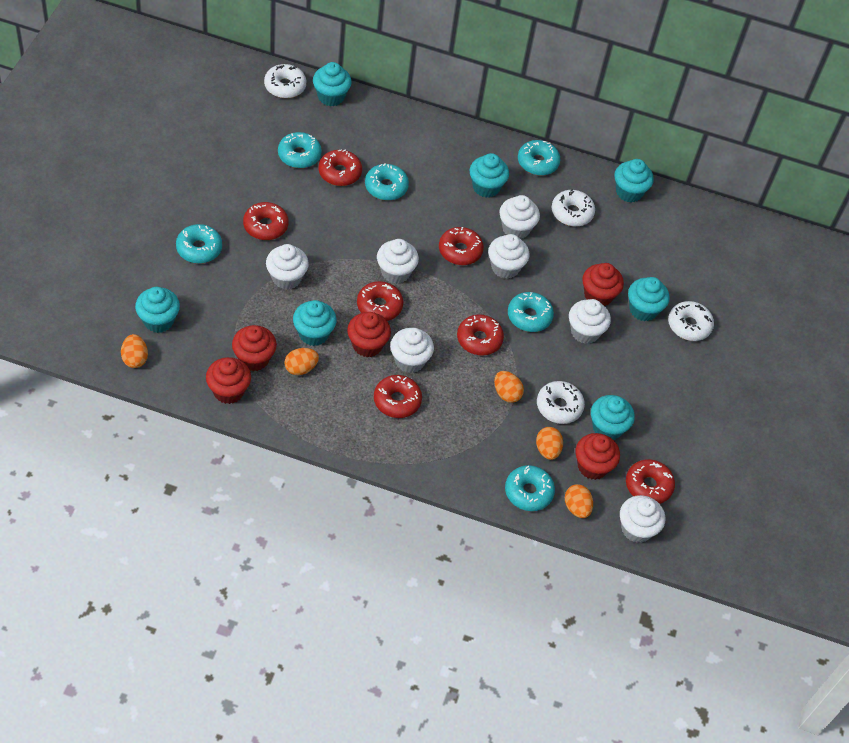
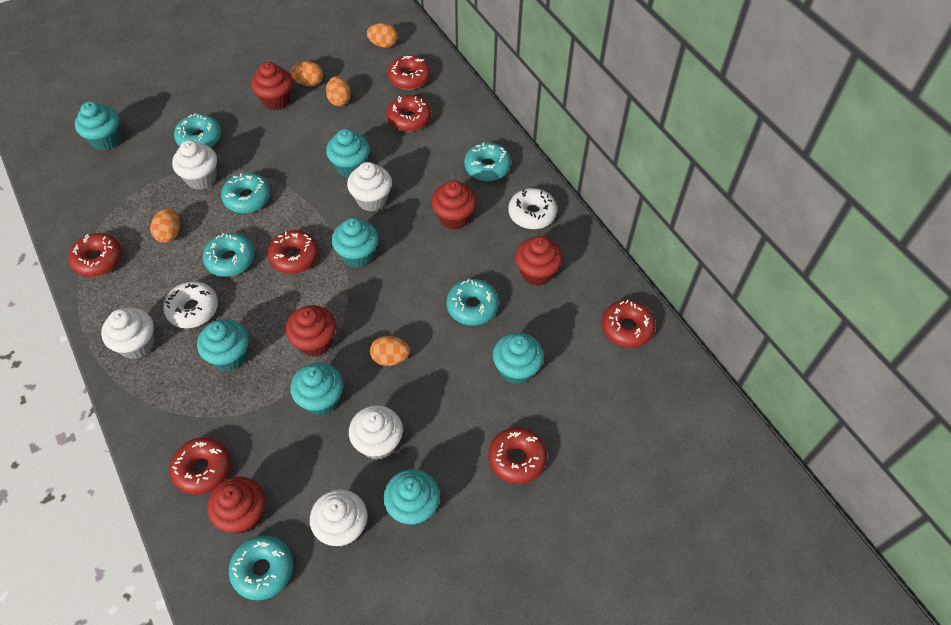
white cupcake: 7 -> 5
white donut: 4 -> 2

